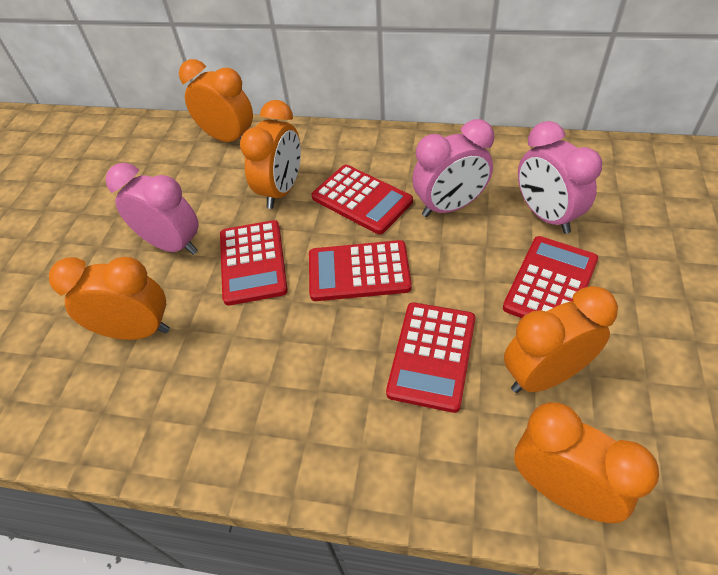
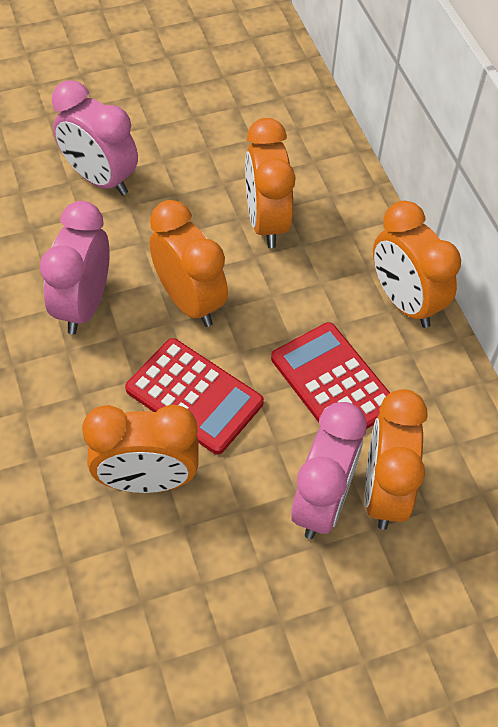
red calculator: 5 -> 2

